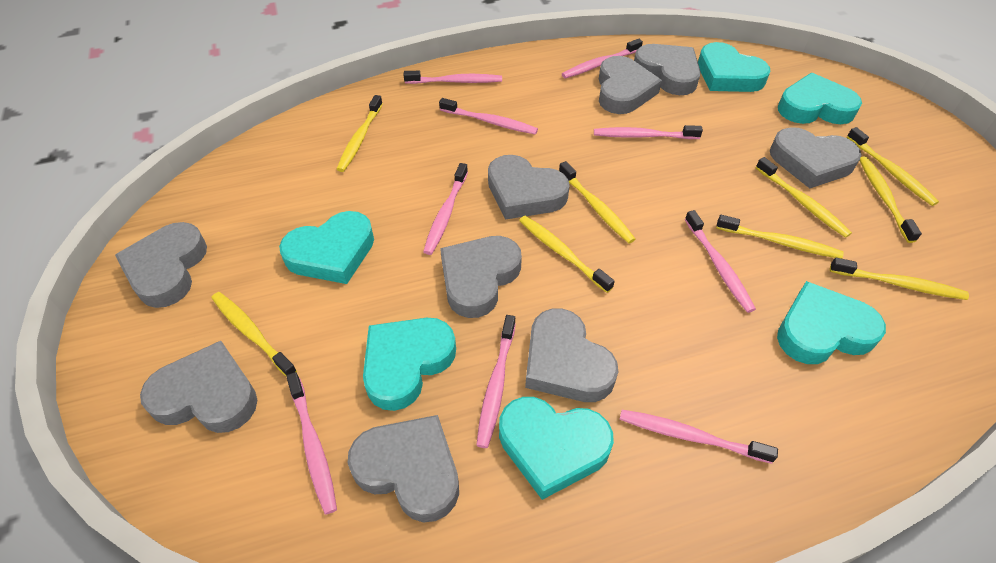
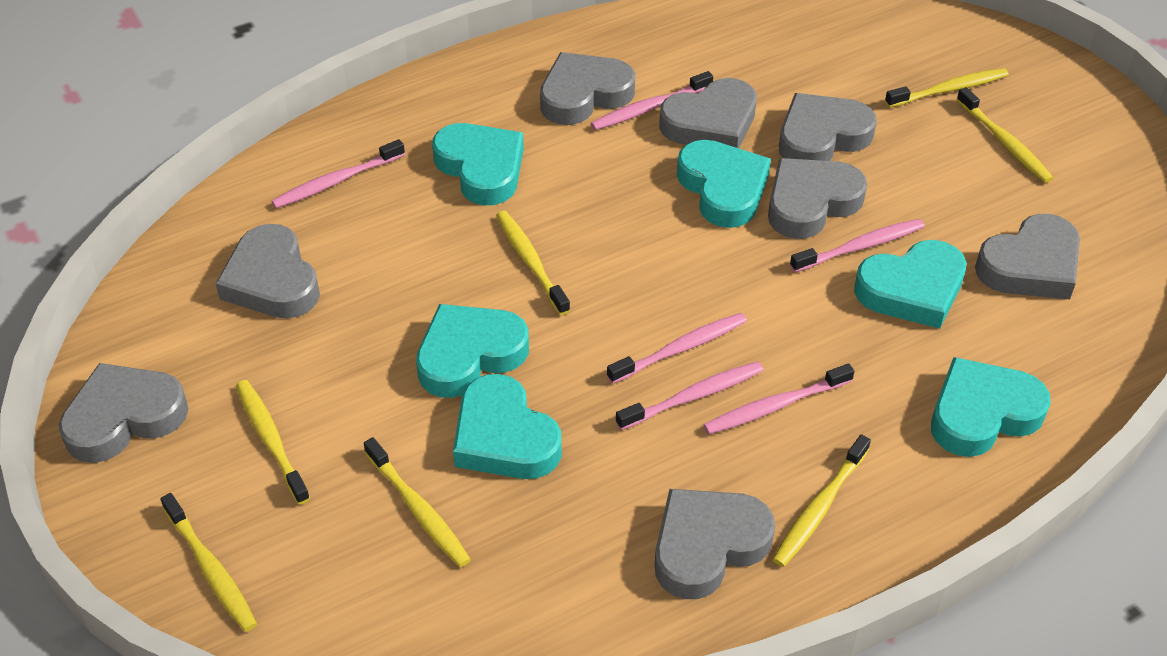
grey heart: 9 -> 8
pink toothbrush: 9 -> 6
yellow toothbrush: 9 -> 7

